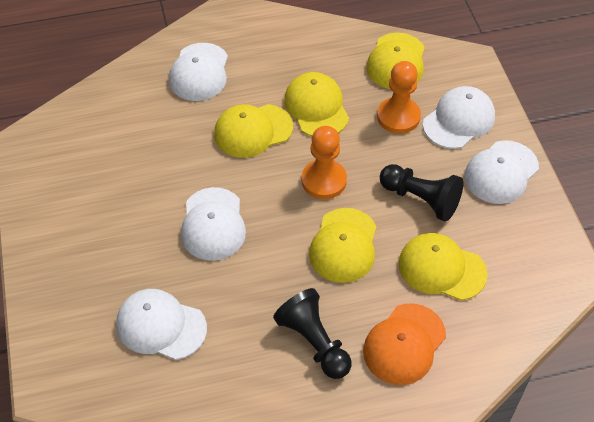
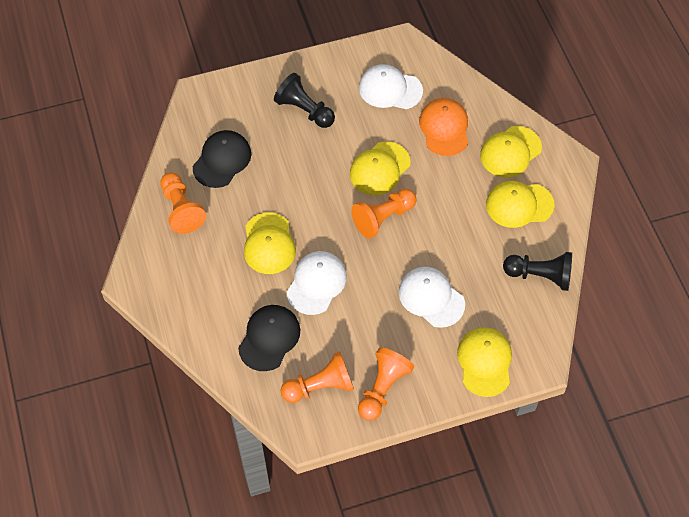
black cap: 0 -> 2
orange pawn: 2 -> 4
white cap: 5 -> 3

